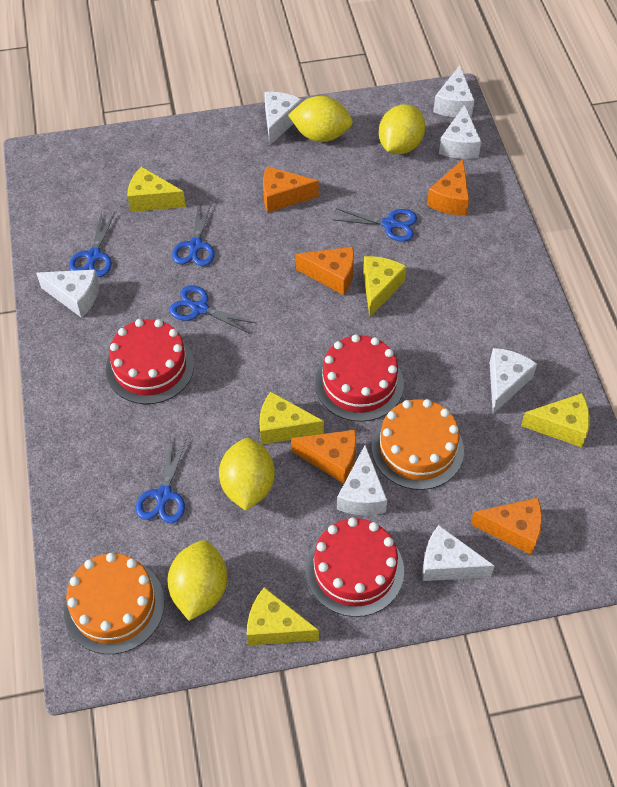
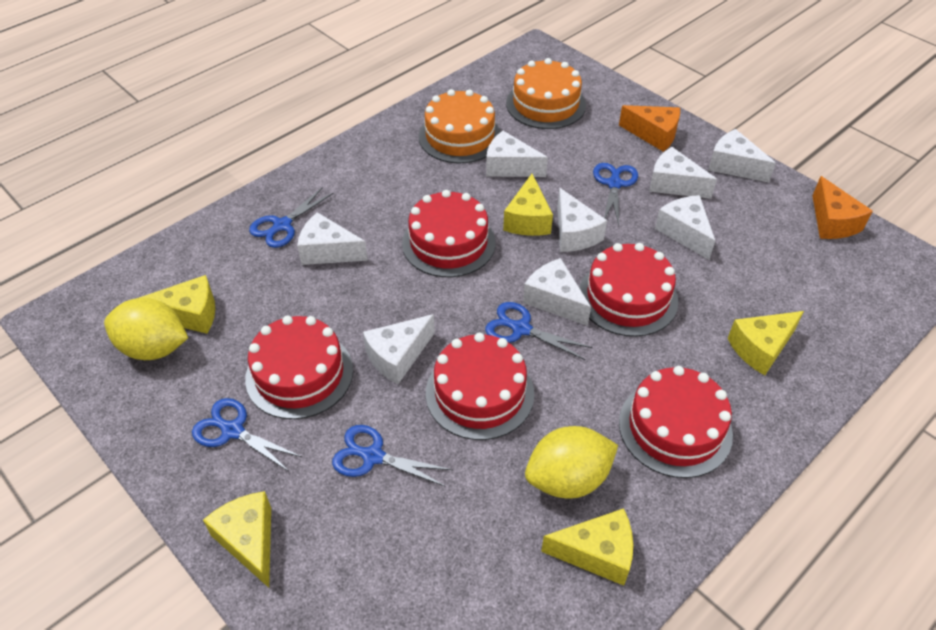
orange cheese: 5 -> 2
red cake: 3 -> 5
white cheese: 7 -> 8
yellow lemon: 4 -> 2

